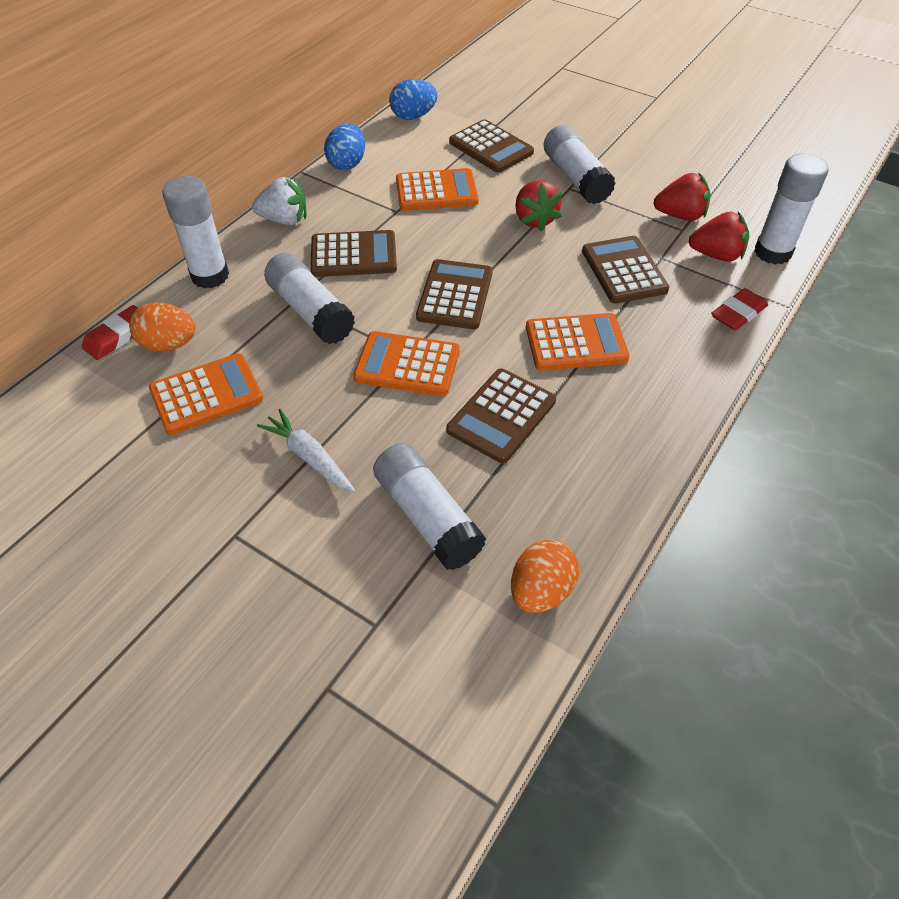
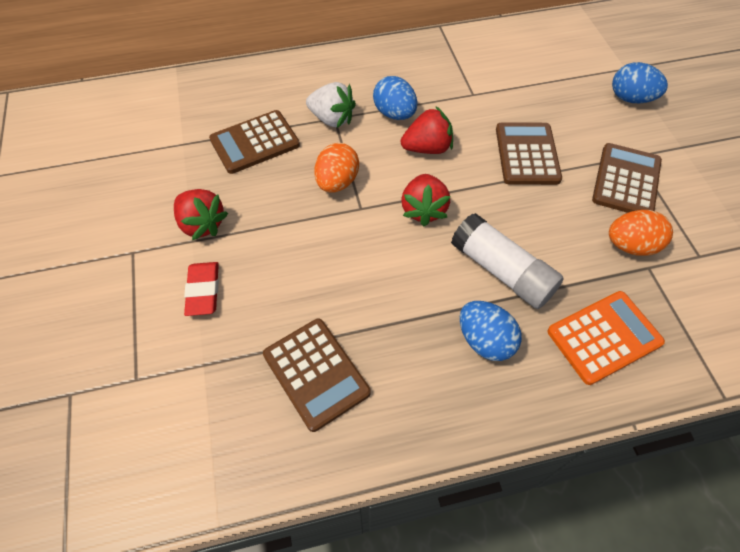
blue egg: 2 -> 3
brown calculator: 5 -> 4
orange calculator: 4 -> 1
red eraser: 2 -> 1
white carrot: 1 -> 0
white glue stick: 5 -> 1

